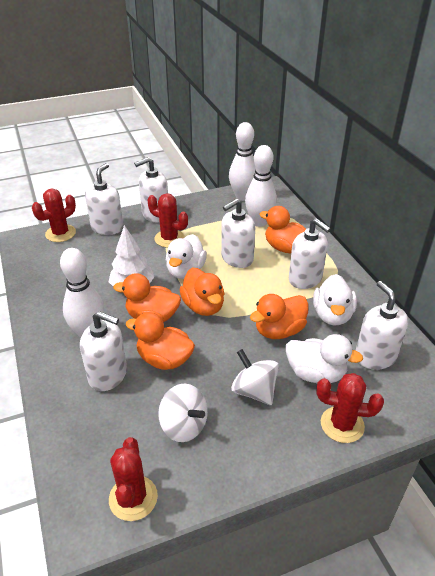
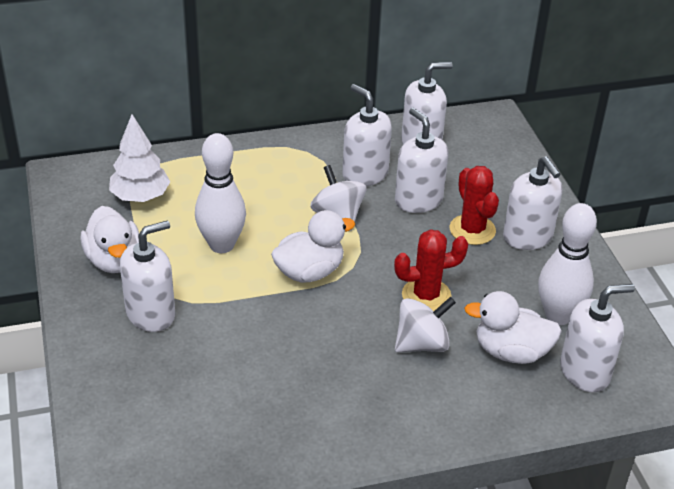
orange duck: 5 -> 0
red cactus: 4 -> 2
white bowling pin: 3 -> 2

